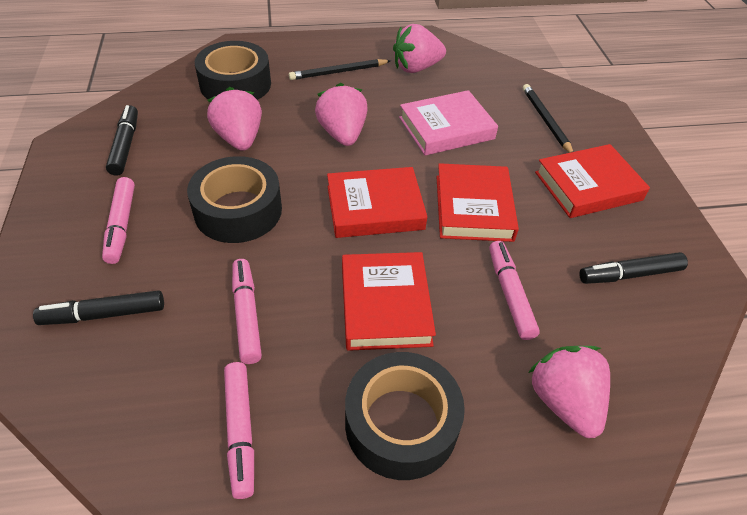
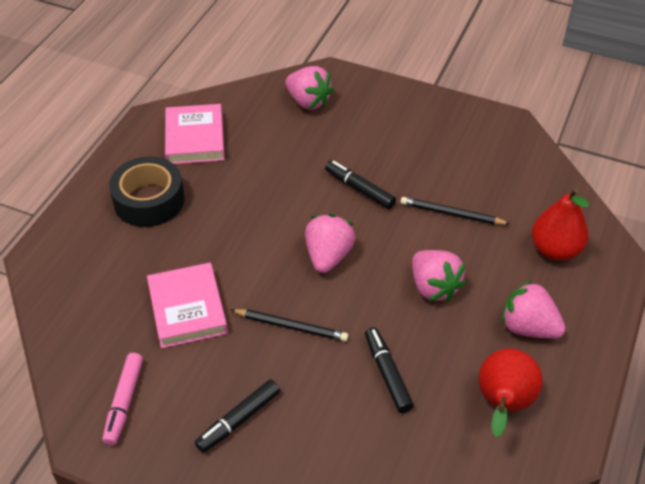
black tape: 3 -> 1
pink book: 1 -> 2
pink marker: 4 -> 1
red book: 4 -> 0
red pear: 0 -> 2

